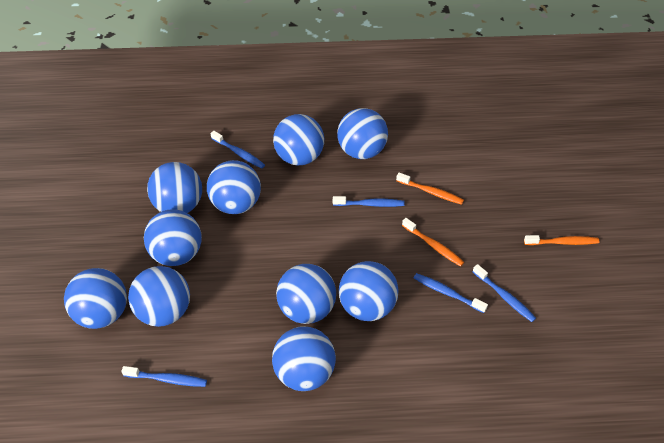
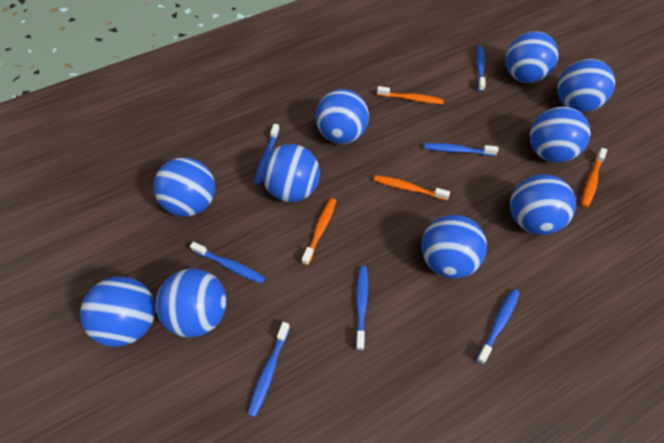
blue toothbrush: 5 -> 7
orange toothbrush: 3 -> 4

